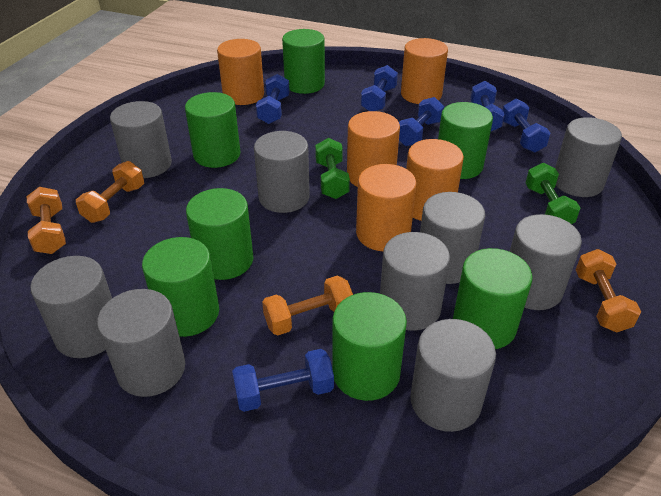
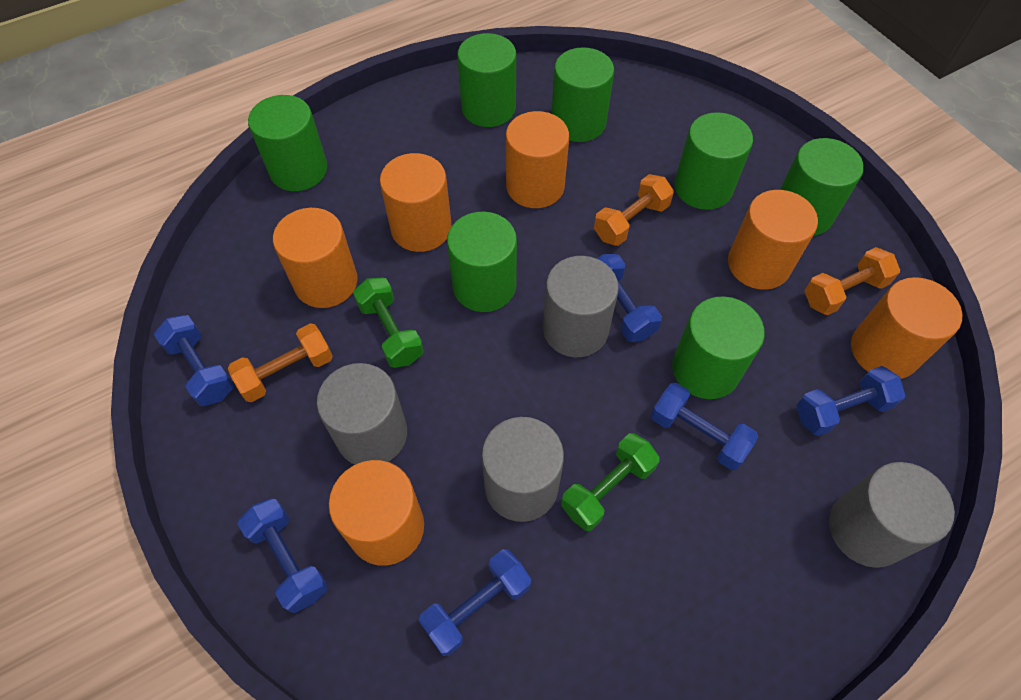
grey cylinder: 9 -> 4
orange cylinder: 5 -> 6
orange dumbbell: 4 -> 3

